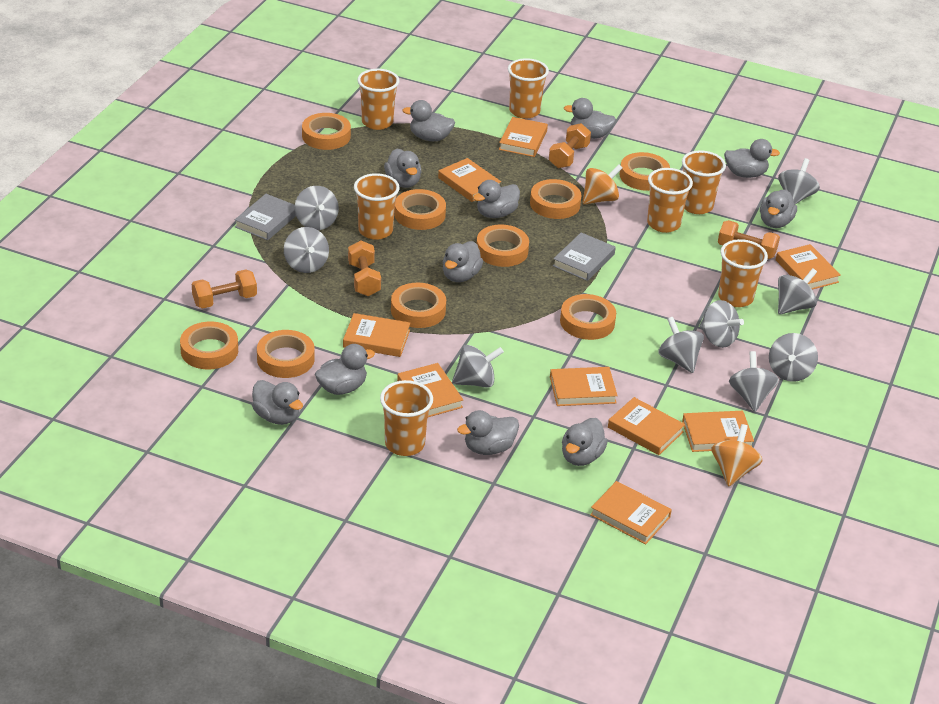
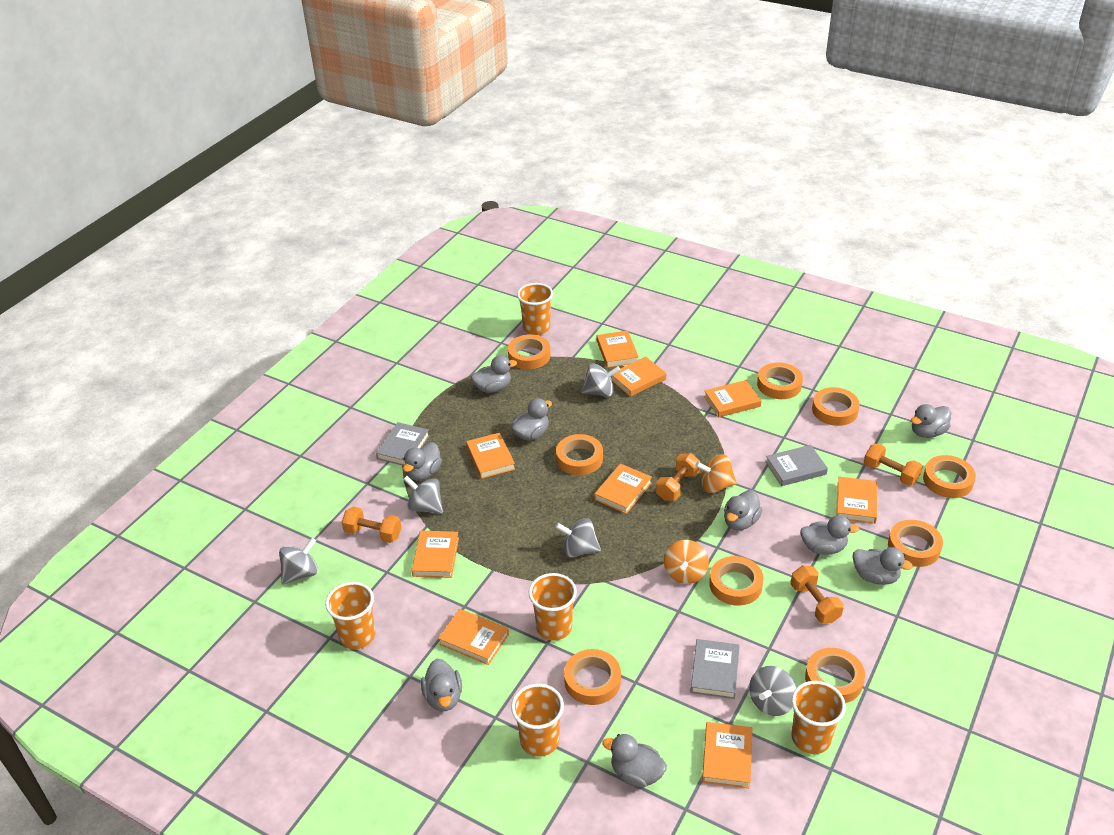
grey book: 2 -> 3
grey duck: 11 -> 9
grey spinning top: 9 -> 5
orange cup: 7 -> 5

